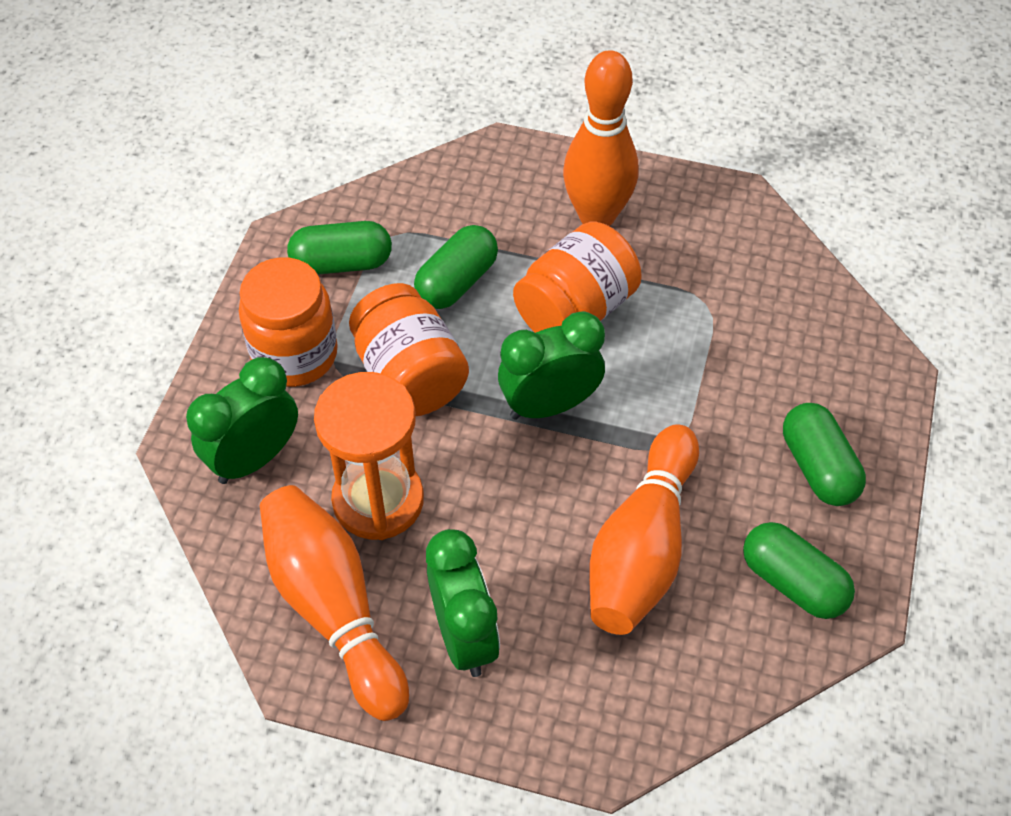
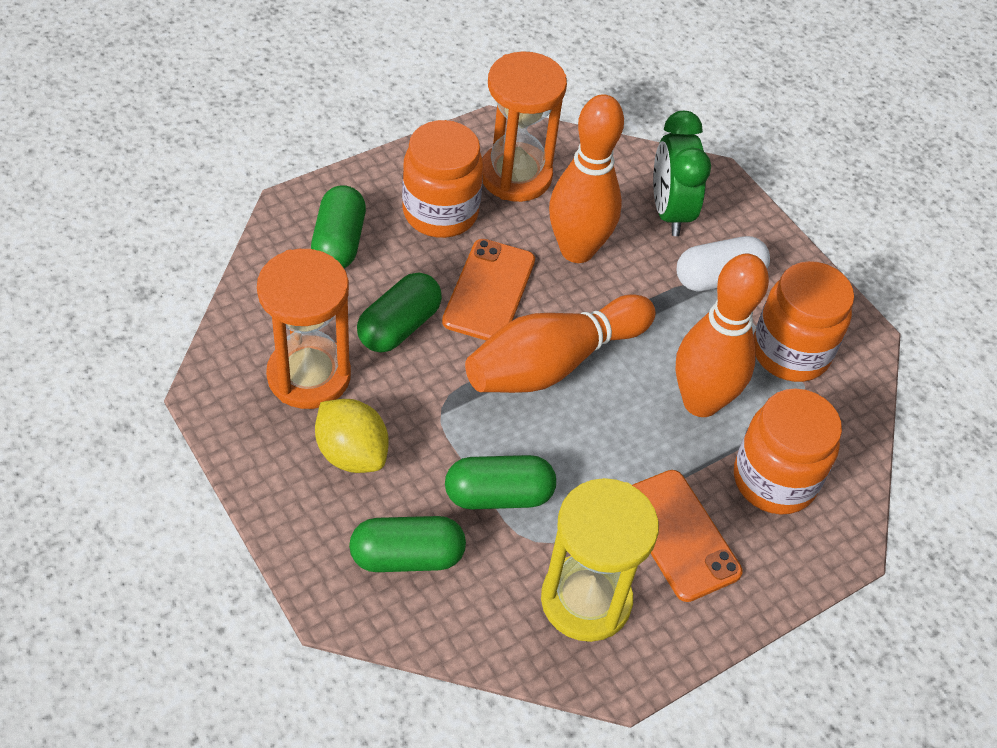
green clock: 3 -> 1
orange hourglass: 1 -> 2
orange phone: 0 -> 2
white capsule: 0 -> 1
yellow hourglass: 0 -> 1
yellow lemon: 0 -> 1

